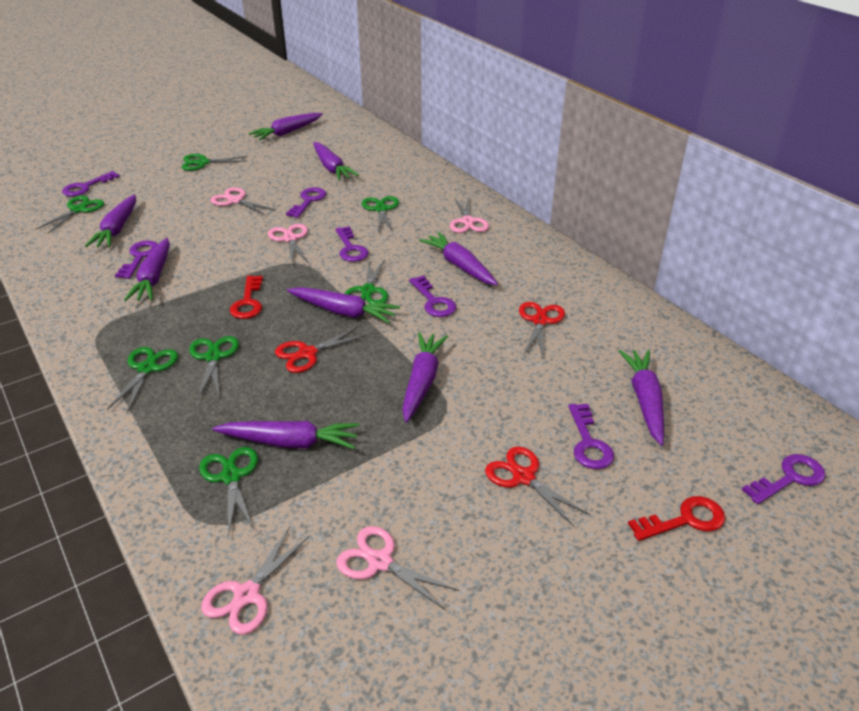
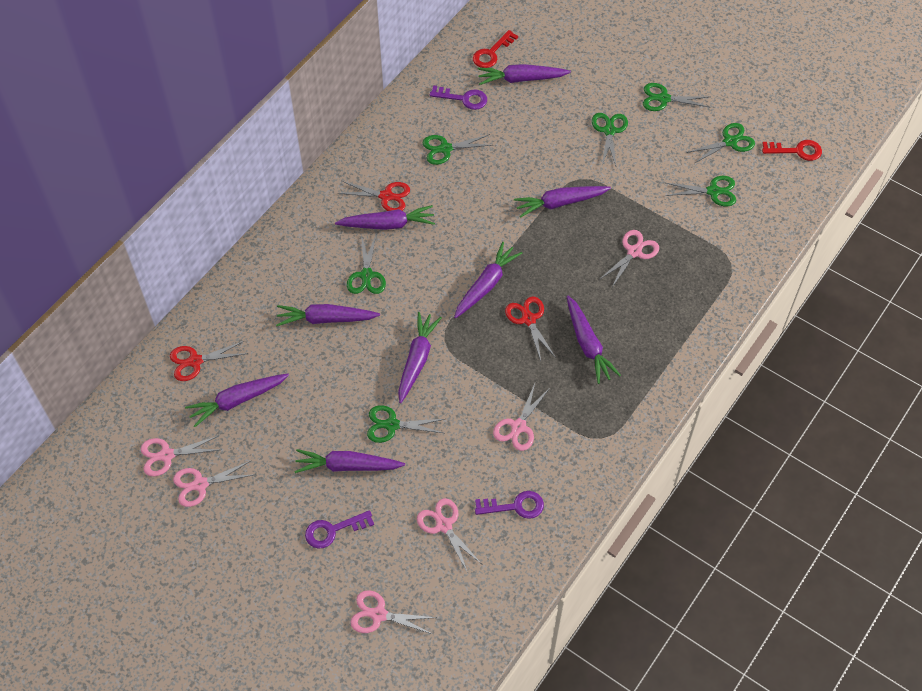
pink scissors: 5 -> 6
purple key: 7 -> 3

